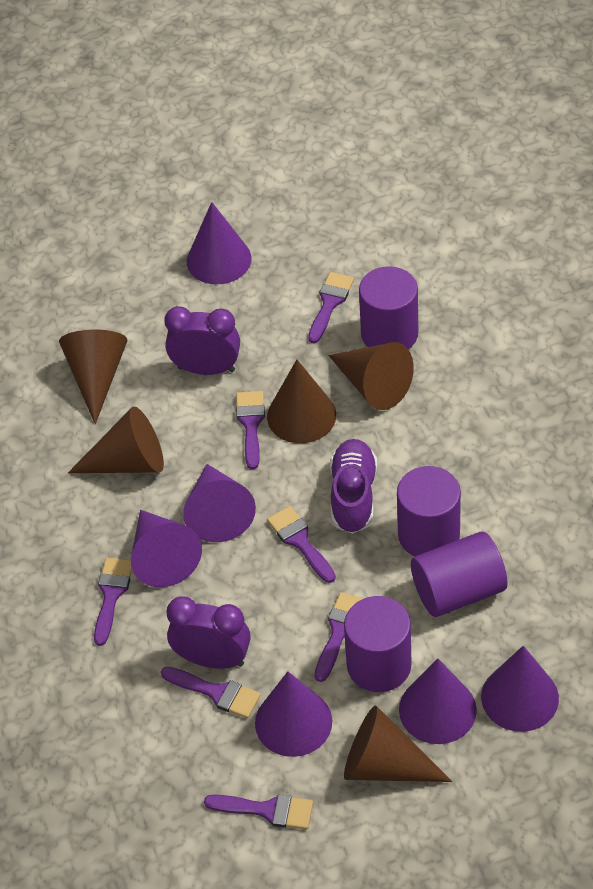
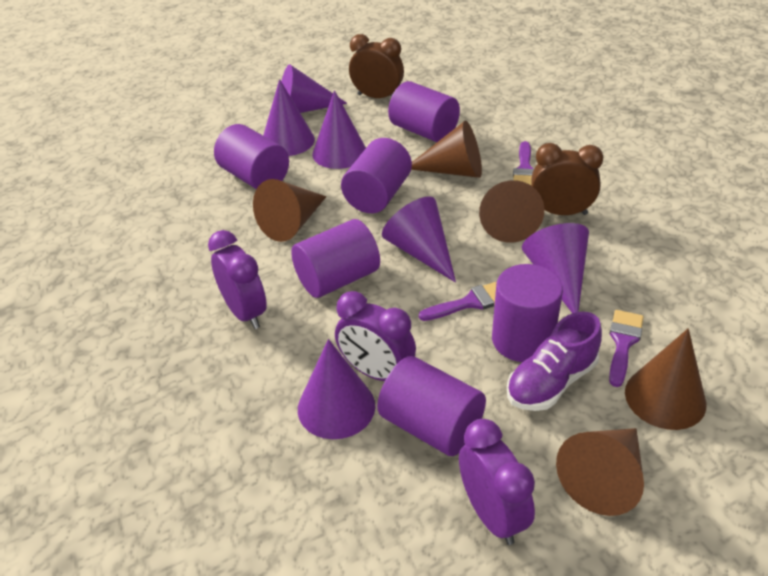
brown clock: 0 -> 2
purple brush: 7 -> 3
purple clock: 2 -> 3
purple cylinder: 4 -> 6

